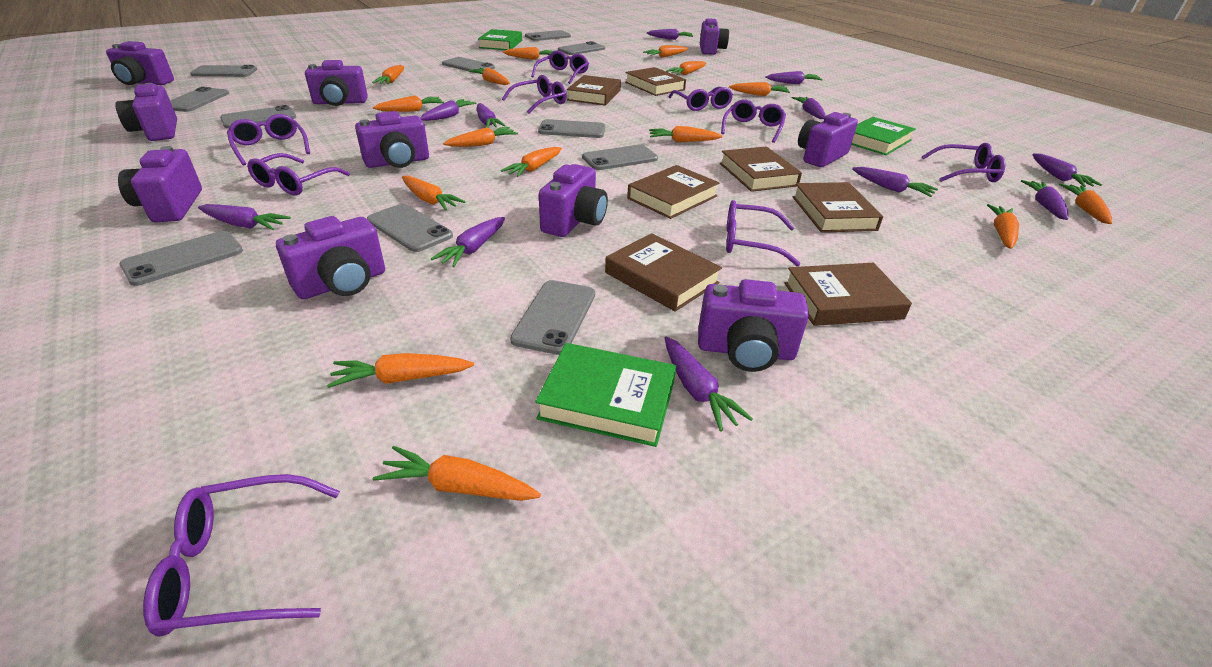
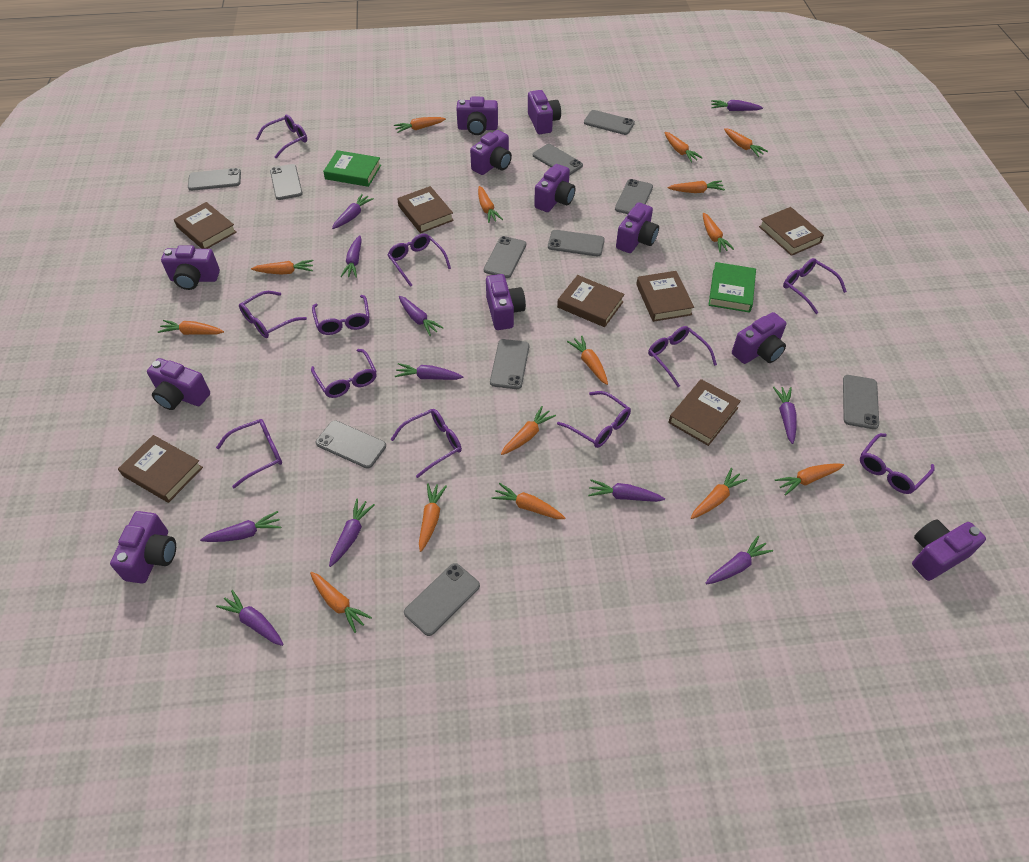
green book: 3 -> 2
purple camera: 10 -> 11
purple glasses: 9 -> 11

